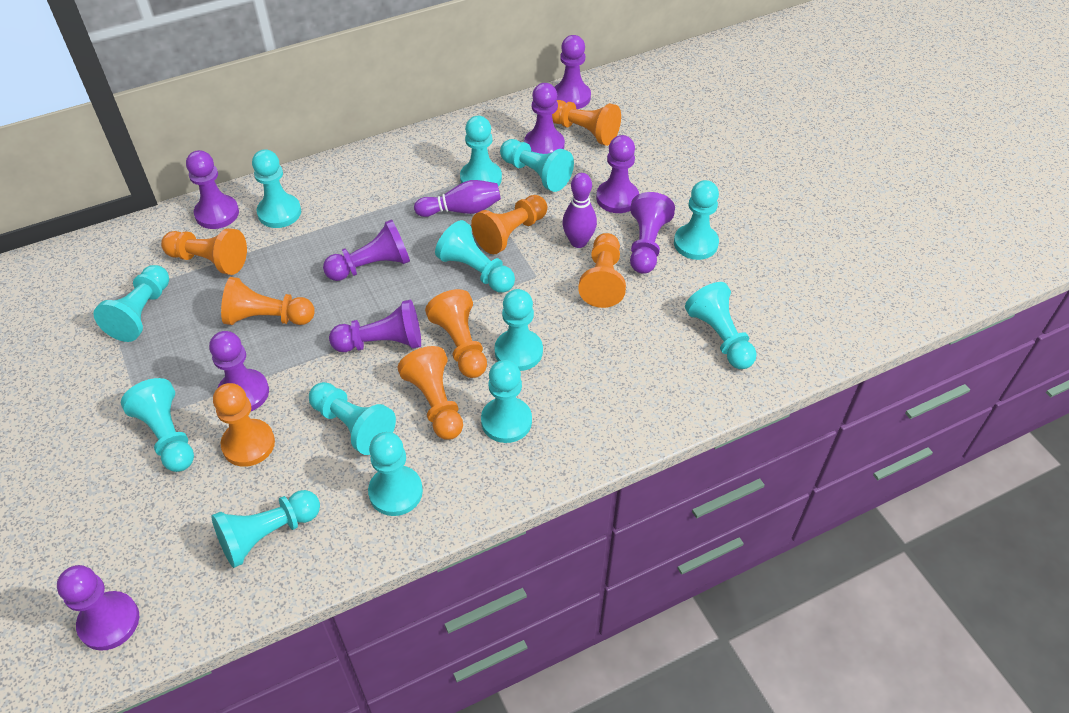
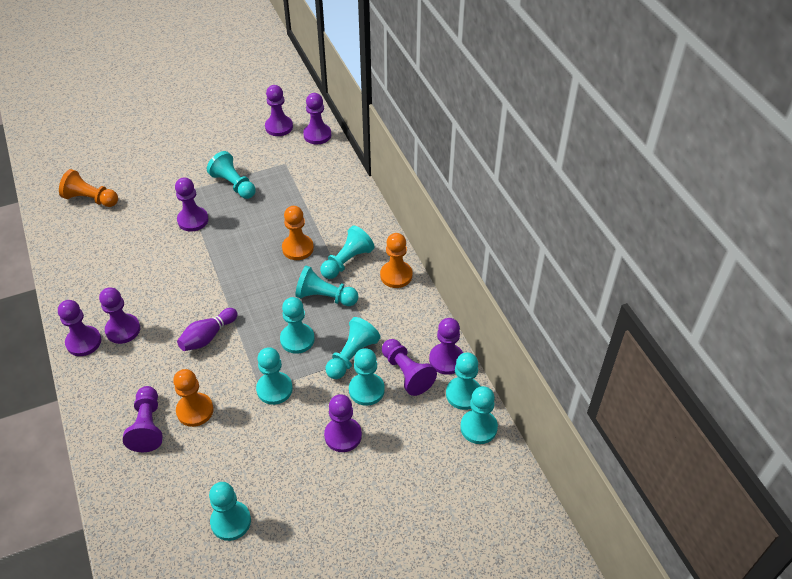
orange pawn: 8 -> 4
purple bowling pin: 2 -> 1
turquoise pawn: 13 -> 10

